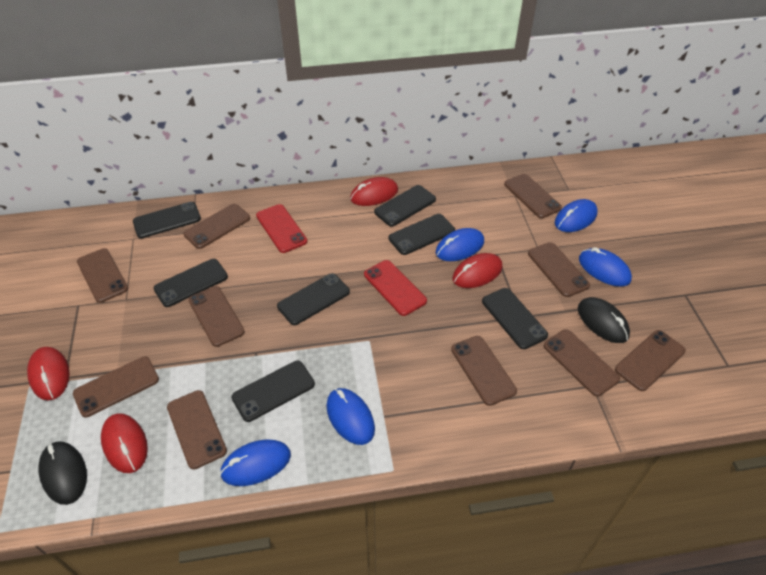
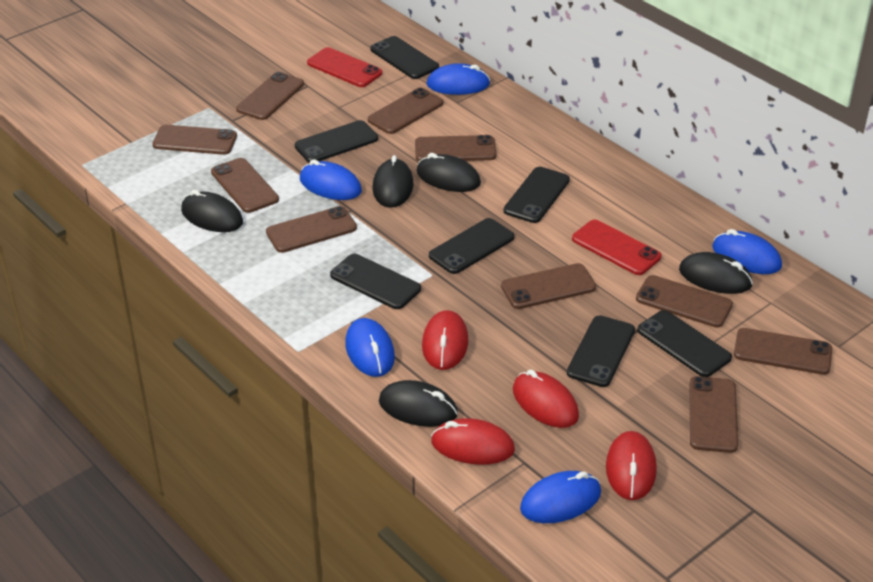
black mouse: 2 -> 5

